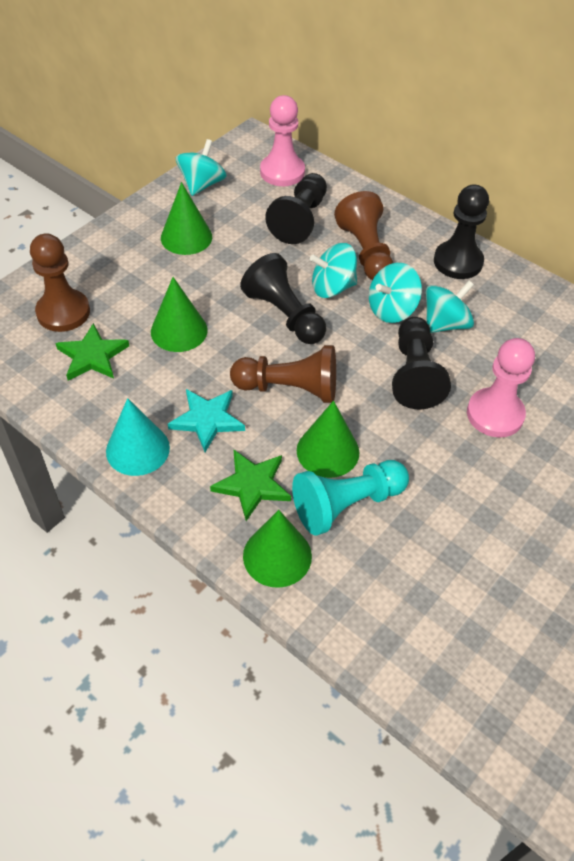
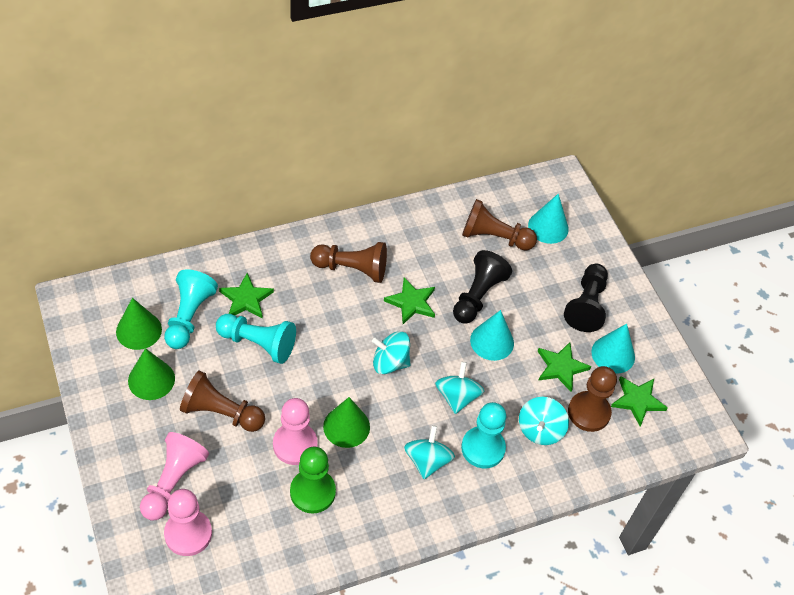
black pawn: 4 -> 2
brown pawn: 3 -> 4
green cone: 4 -> 3
green pawn: 0 -> 1
green star: 2 -> 4
pink pawn: 2 -> 3
turquoise cone: 1 -> 3
turquoise pawn: 1 -> 3
turquoise star: 1 -> 0

